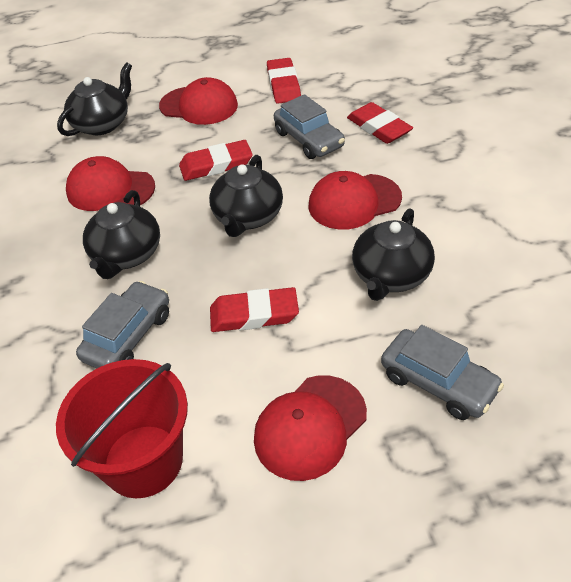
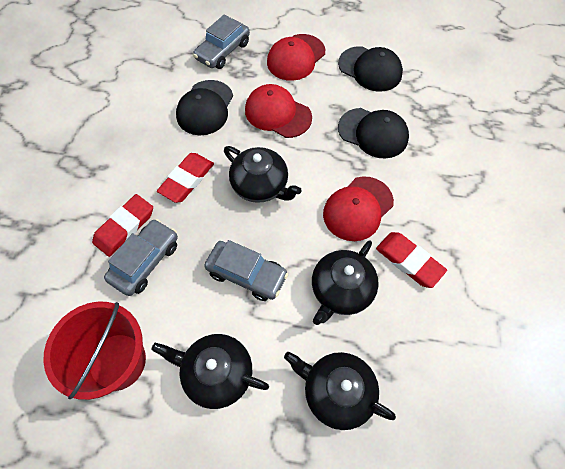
black cap: 0 -> 3
red cap: 4 -> 3
red eraser: 4 -> 3

